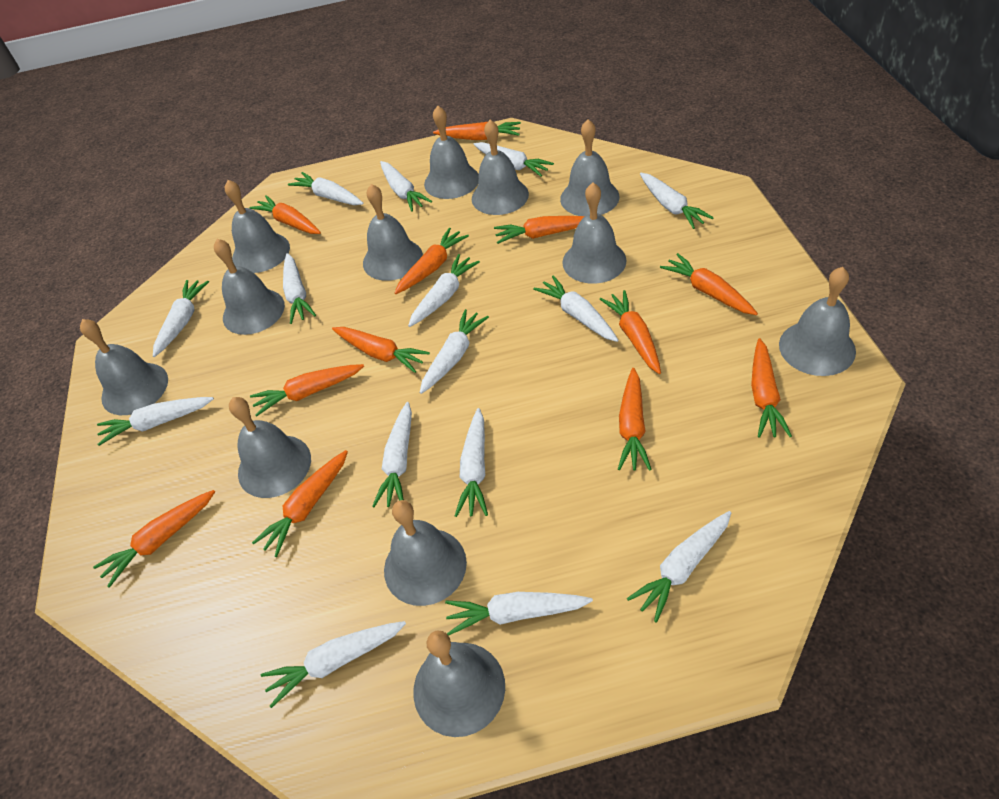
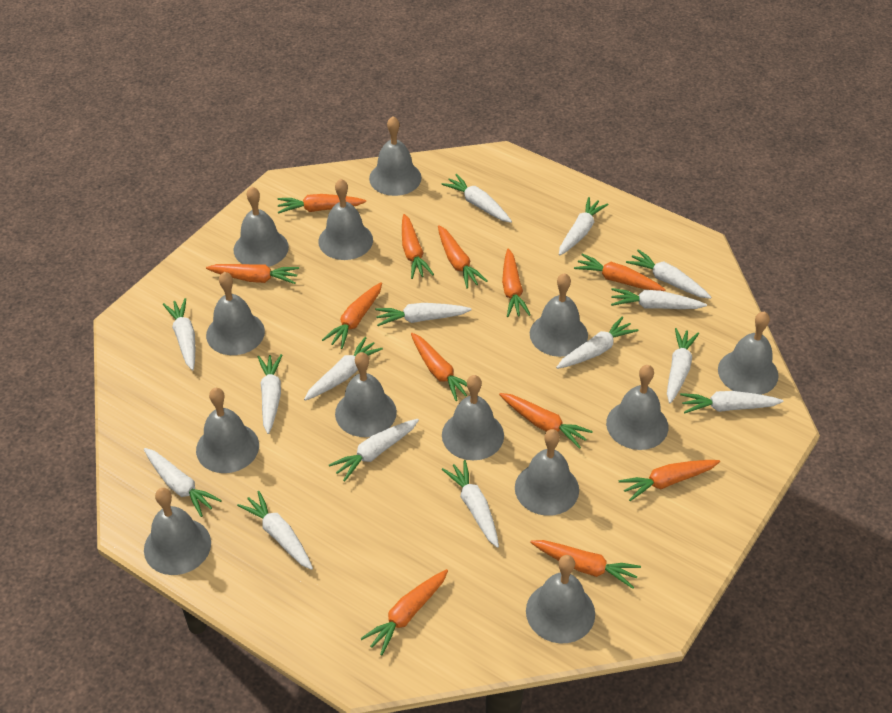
grey bell: 12 -> 13

